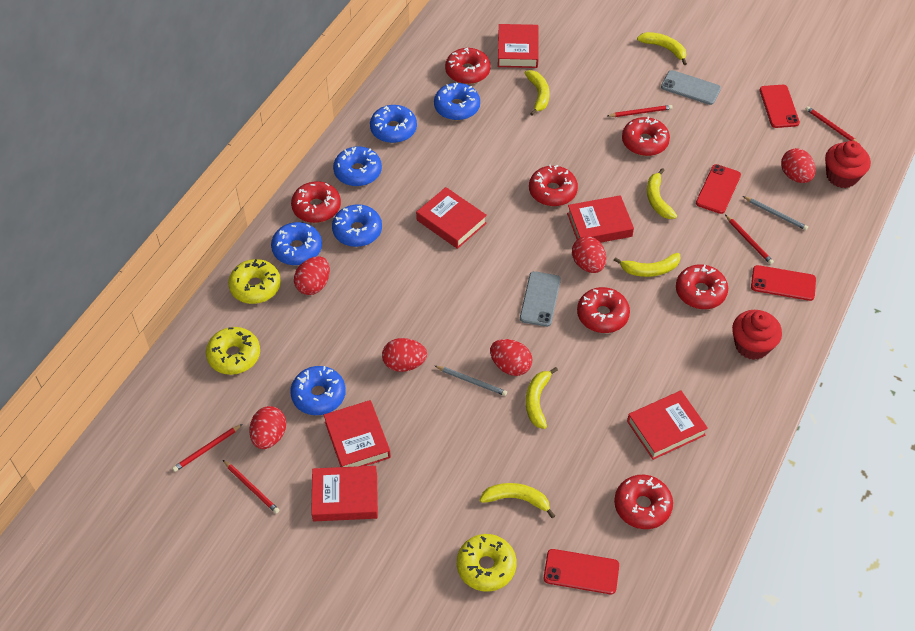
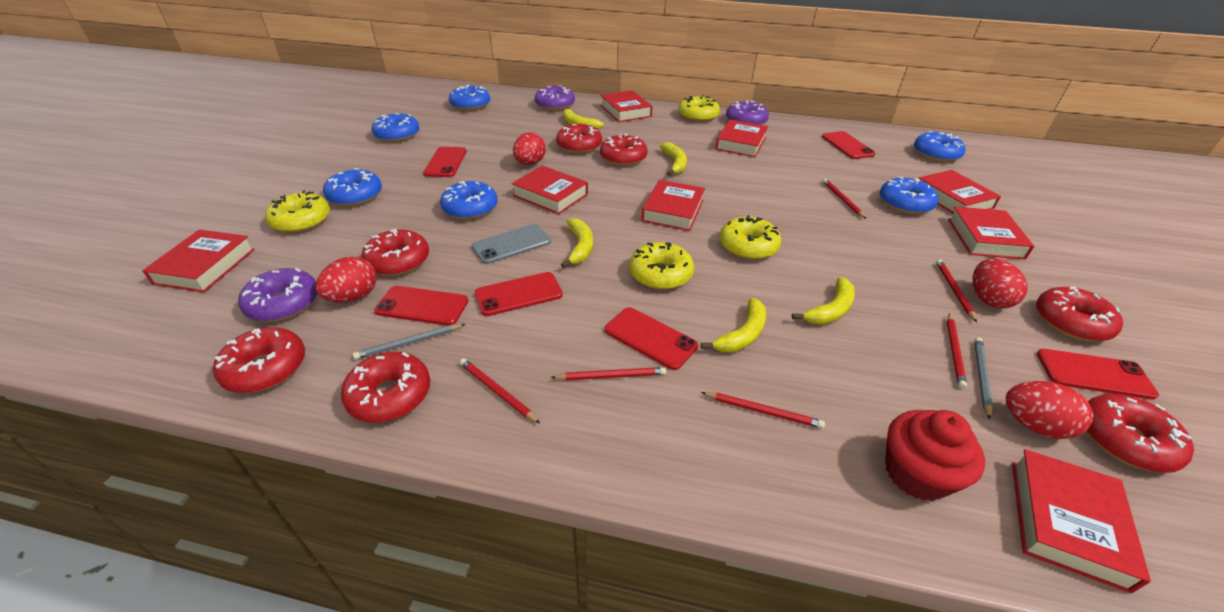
grey phone: 2 -> 1
purple donut: 0 -> 3
red book: 6 -> 8
red cupcake: 2 -> 1
red egg: 6 -> 4
red pencil: 5 -> 6
red phone: 4 -> 6
yellow banana: 6 -> 5
yellow donut: 3 -> 4

